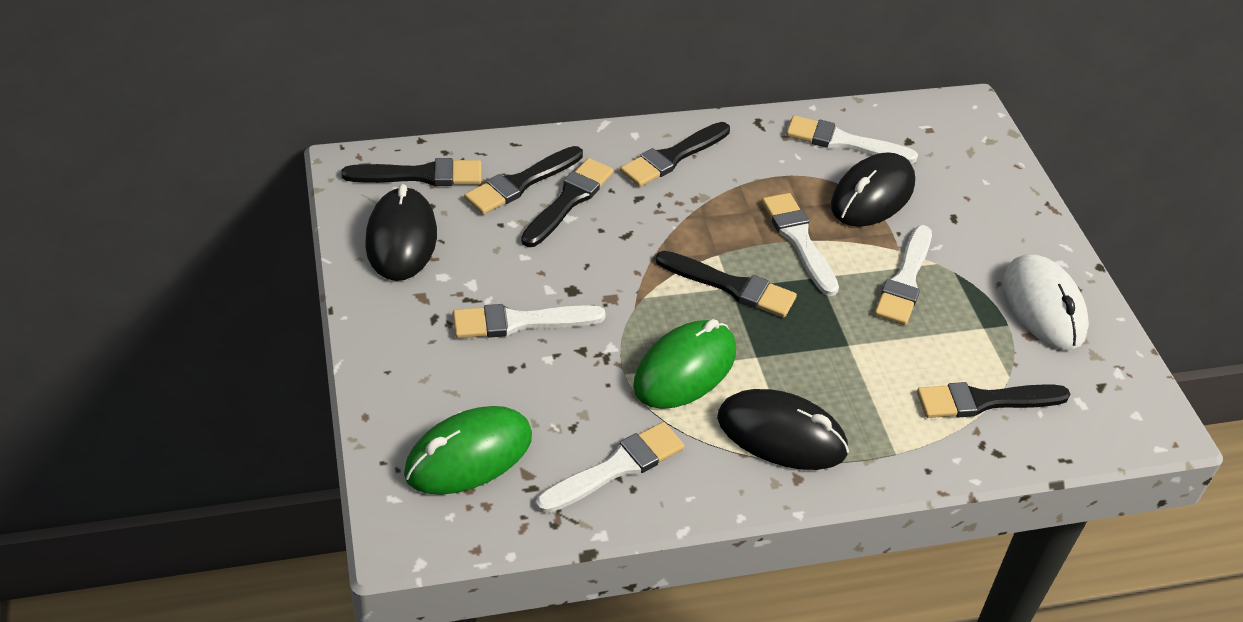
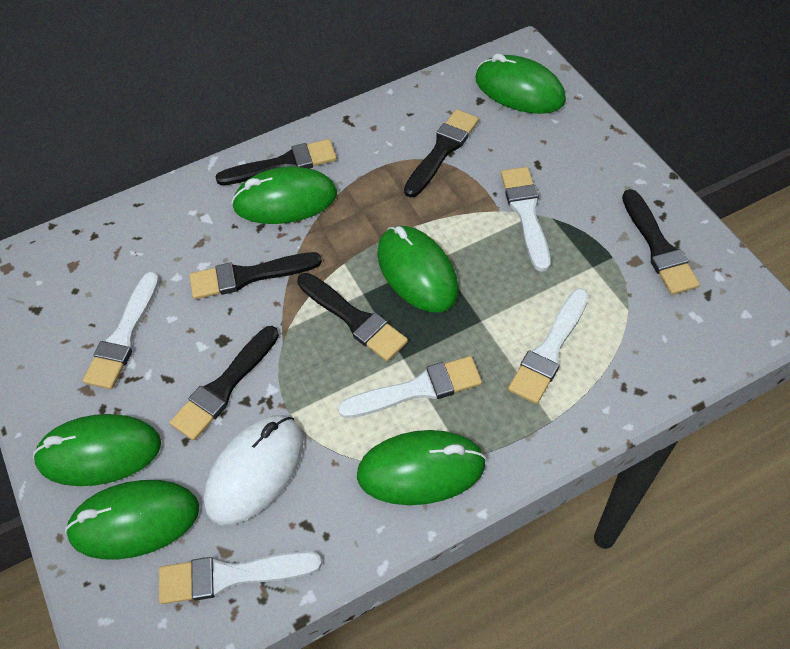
black mouse: 3 -> 0
green mouse: 2 -> 6

